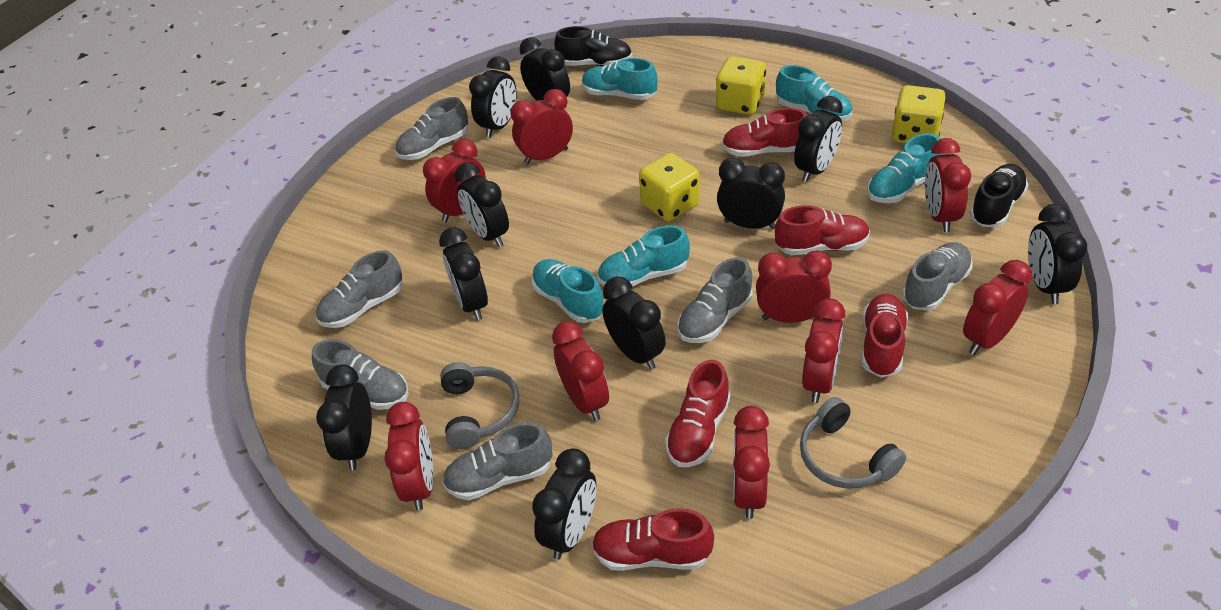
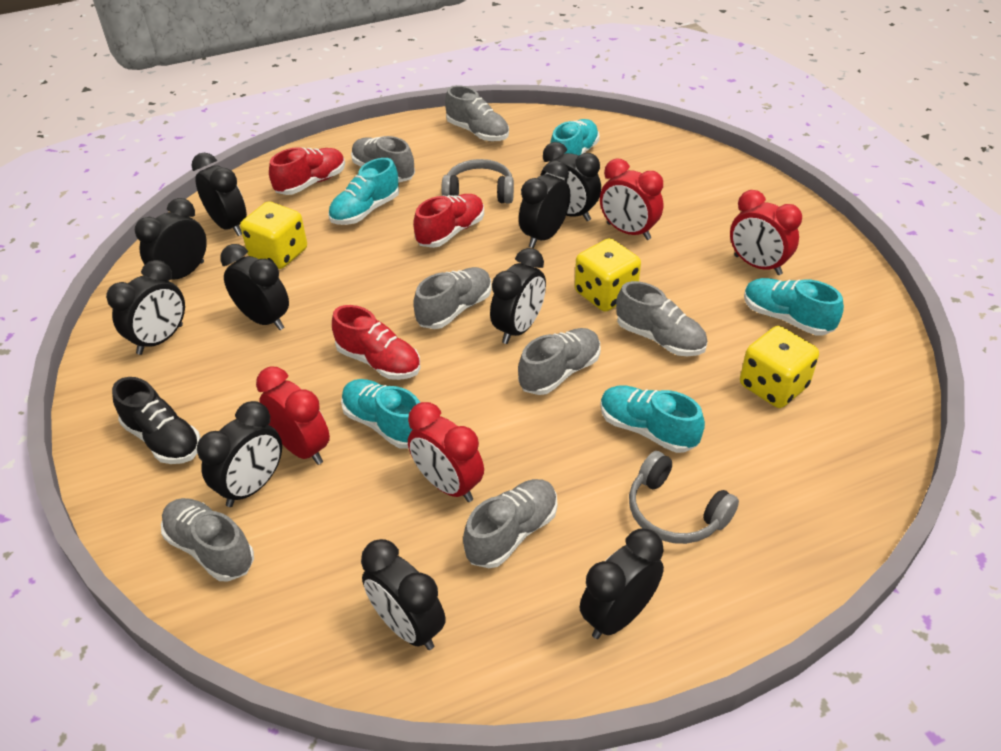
black shoe: 2 -> 1
grey shoe: 6 -> 7
red clock: 9 -> 4
red shoe: 5 -> 3

